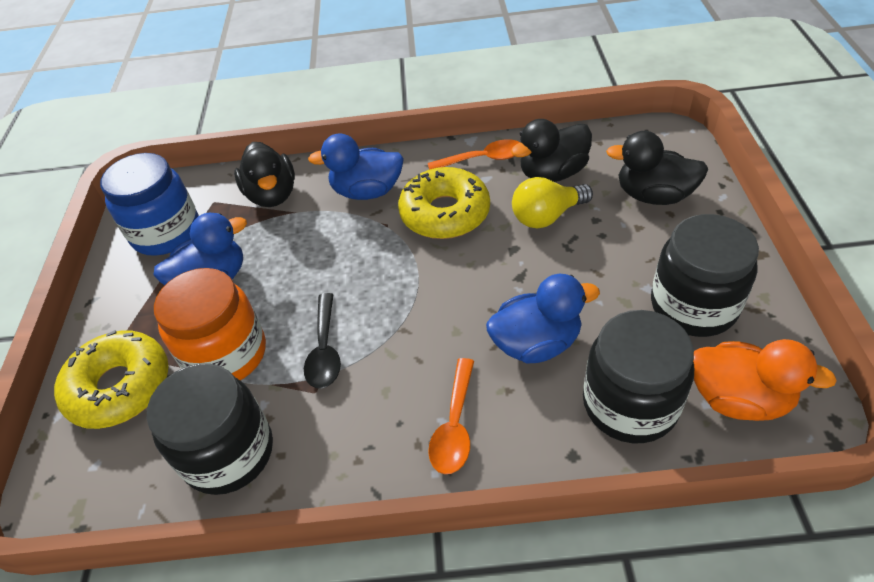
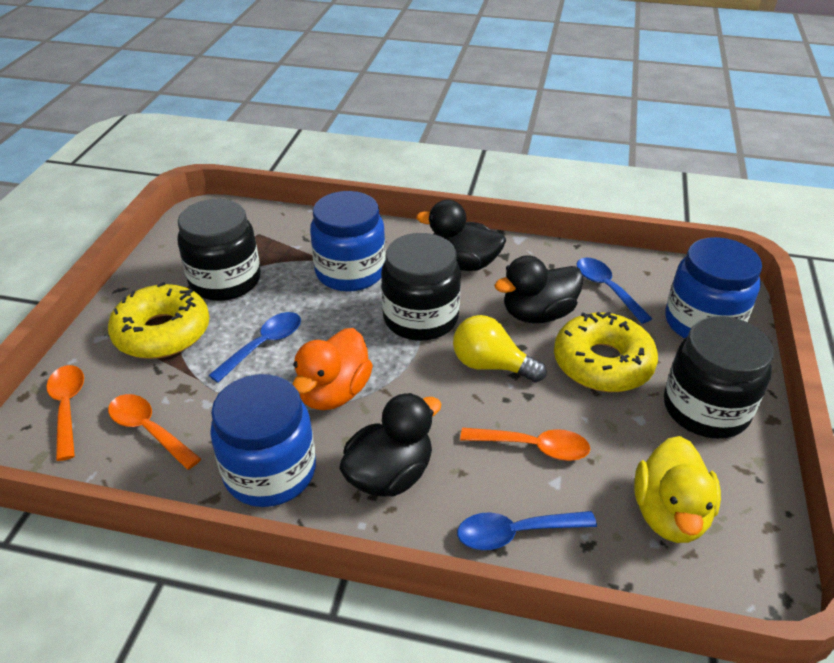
black spoon: 1 -> 0
blue duck: 3 -> 0
blue jar: 1 -> 3
blue spoon: 0 -> 3
orange jar: 1 -> 0
orange spoon: 2 -> 3
yellow duck: 0 -> 1

